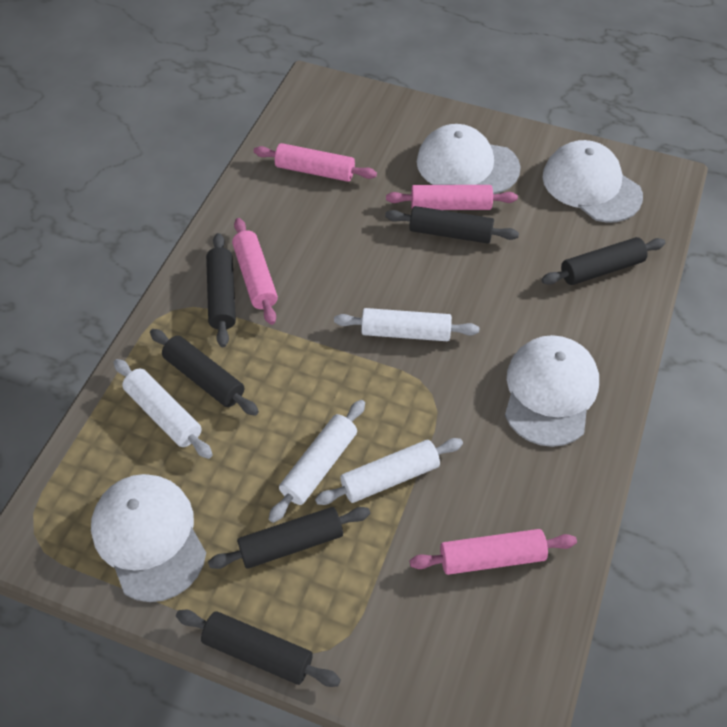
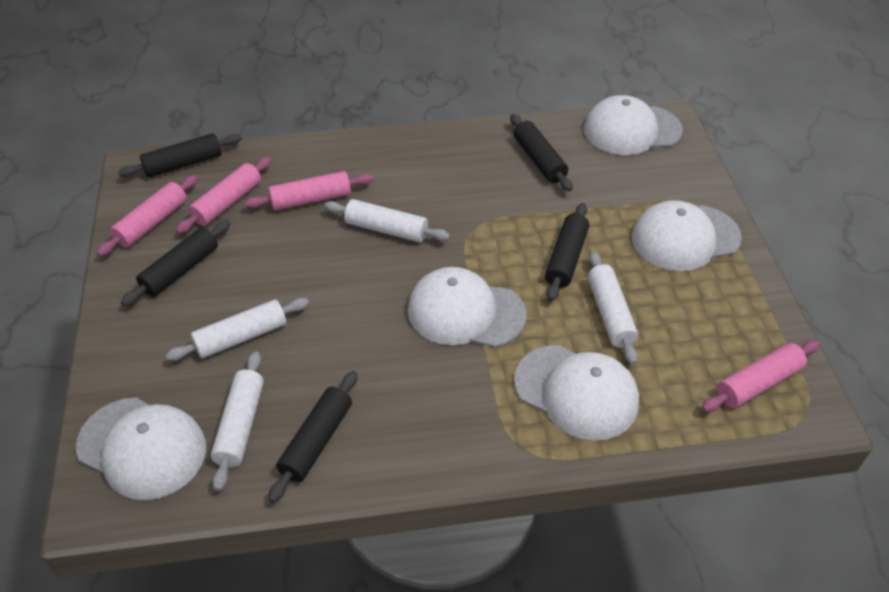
black rolling pin: 6 -> 5
white cap: 4 -> 5

